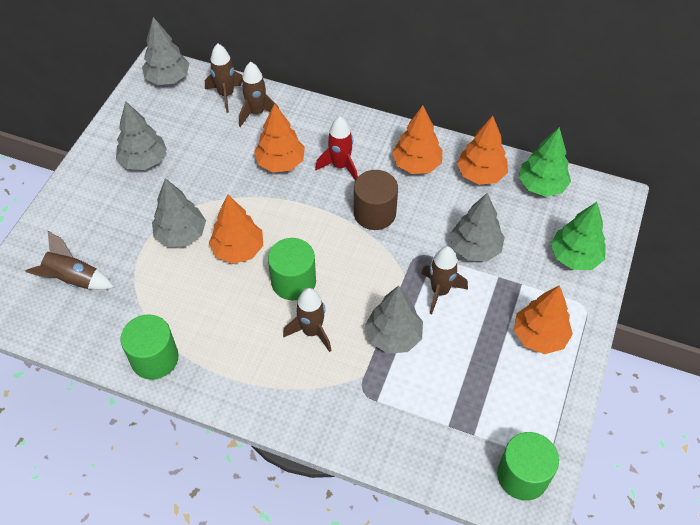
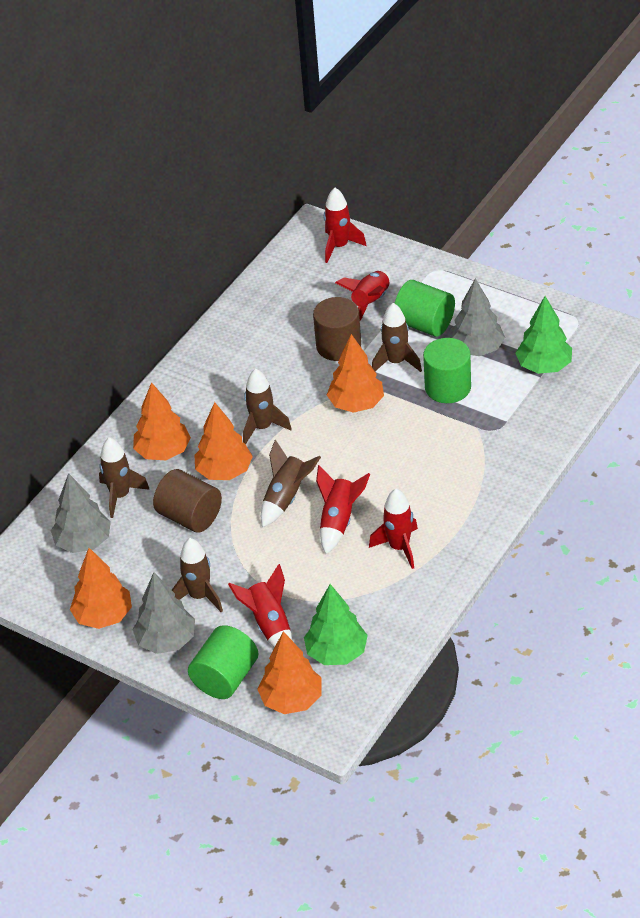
brown cylinder: 1 -> 2
grey tree: 5 -> 3
red rocket: 1 -> 5

